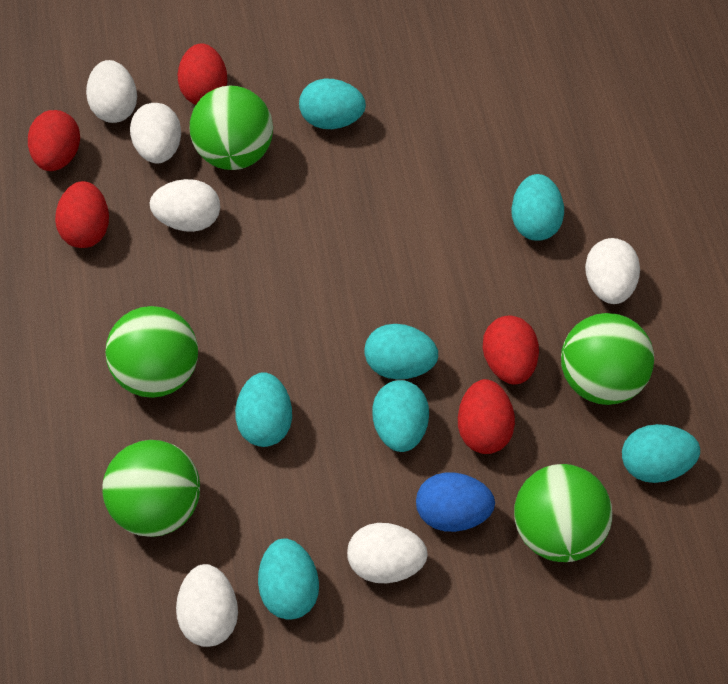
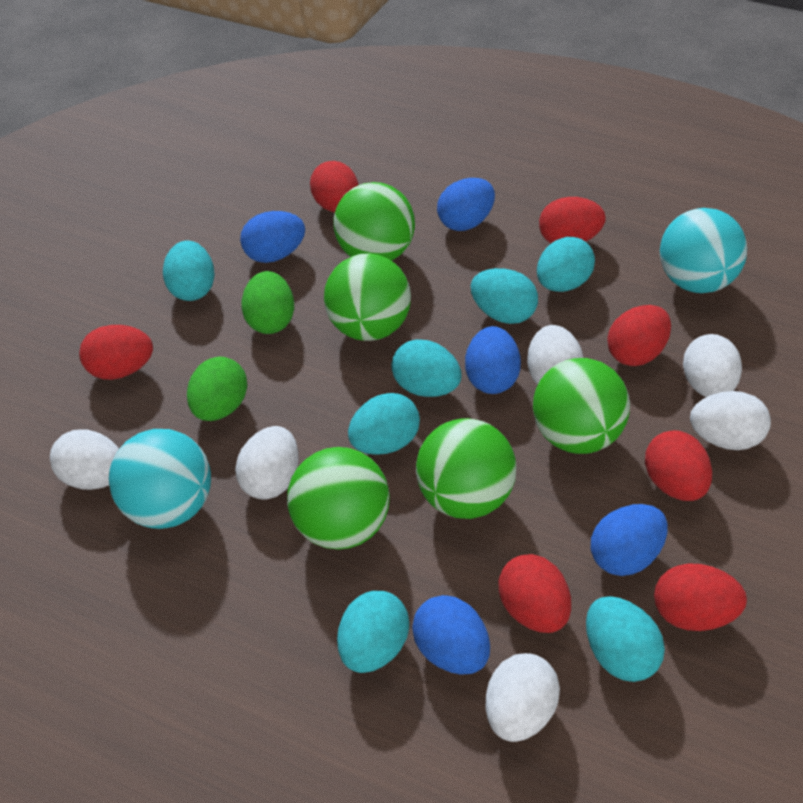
blue egg: 1 -> 5
green egg: 0 -> 2
red egg: 5 -> 7
turquoise ball: 0 -> 2

